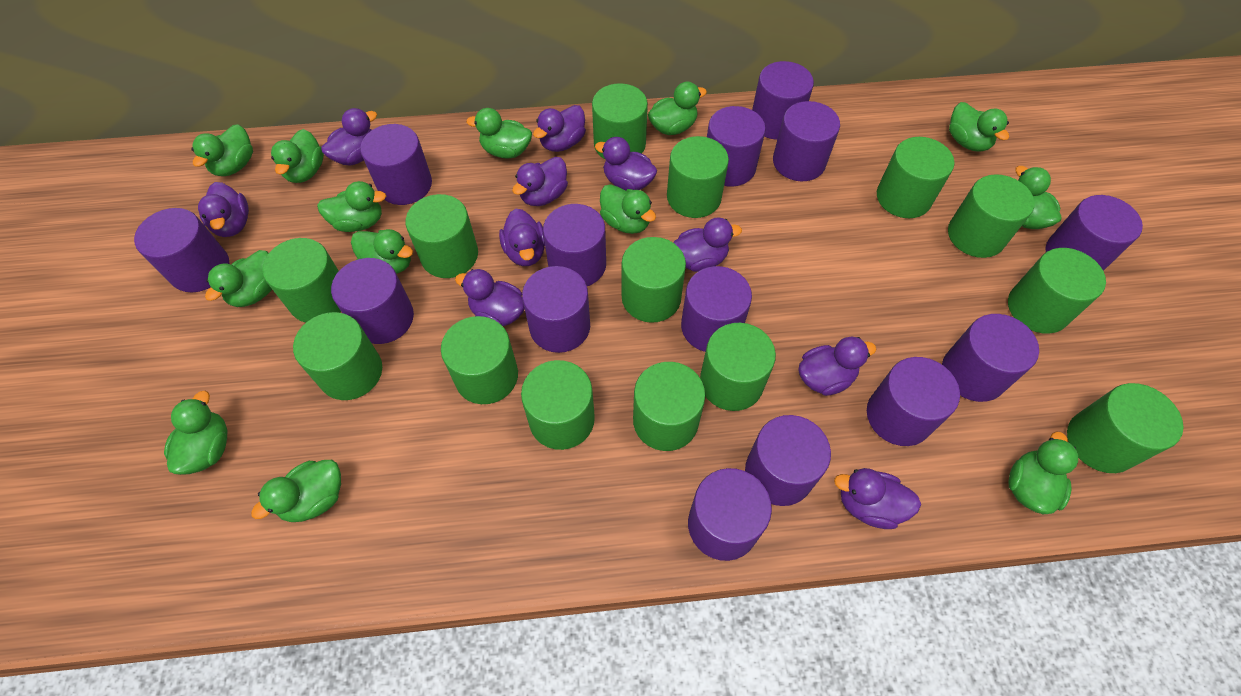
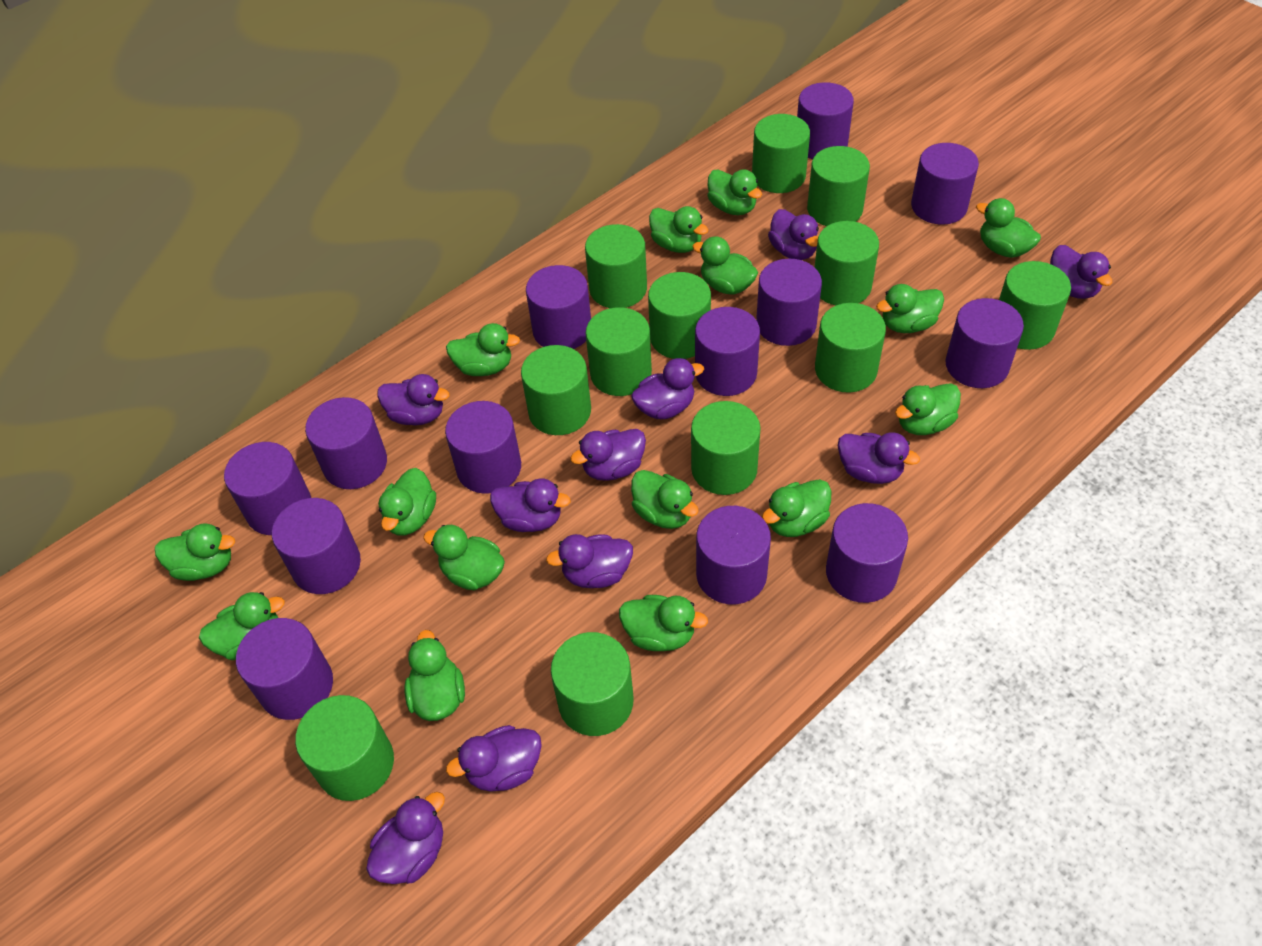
green cylinder: 14 -> 12
green duck: 13 -> 15
purple cylinder: 14 -> 13

